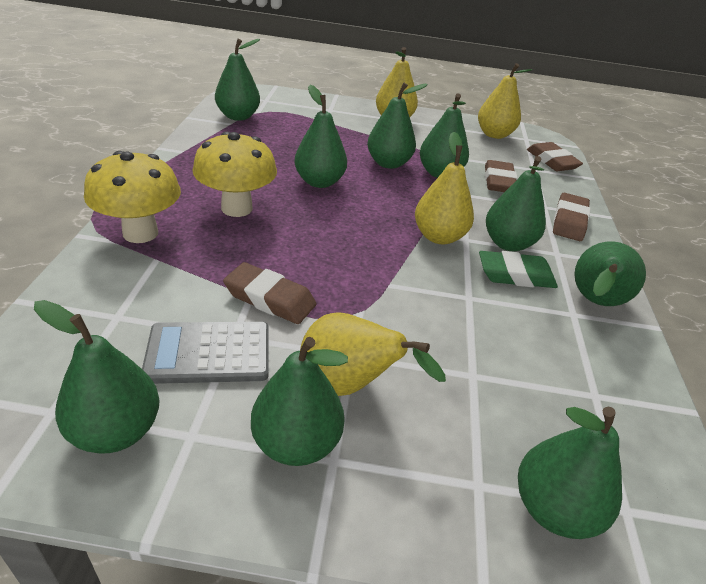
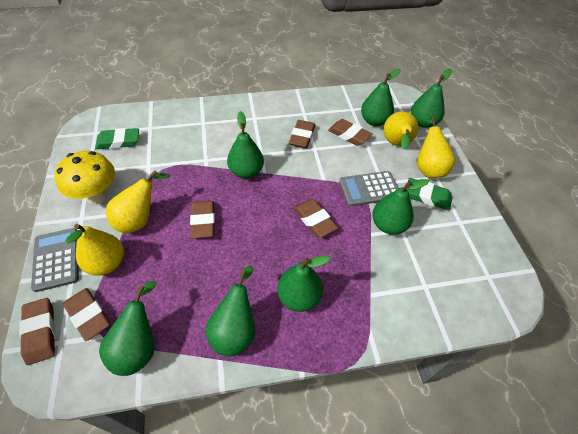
brown eraser: 4 -> 6
green eraser: 1 -> 2
green pear: 9 -> 7
grey calculator: 1 -> 2
yellow mushroom: 2 -> 1

